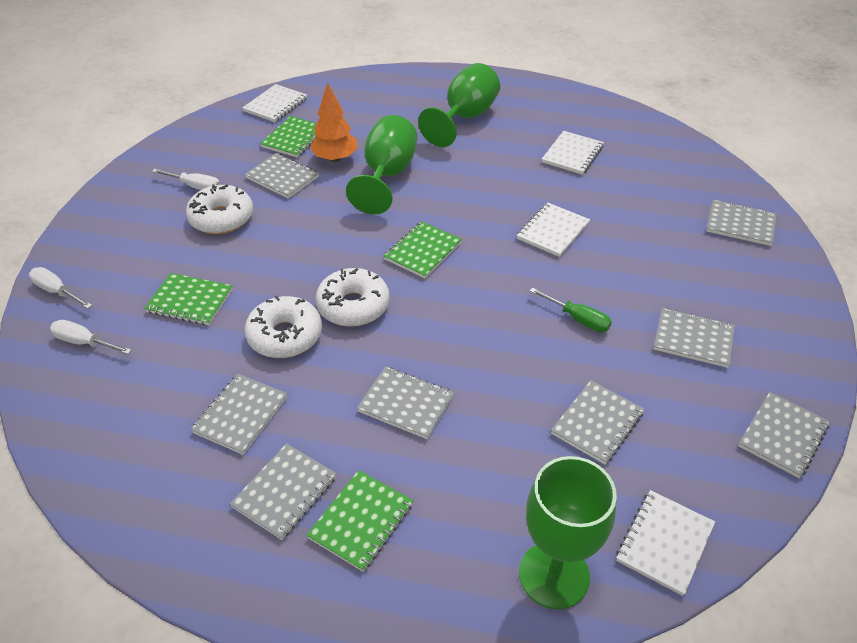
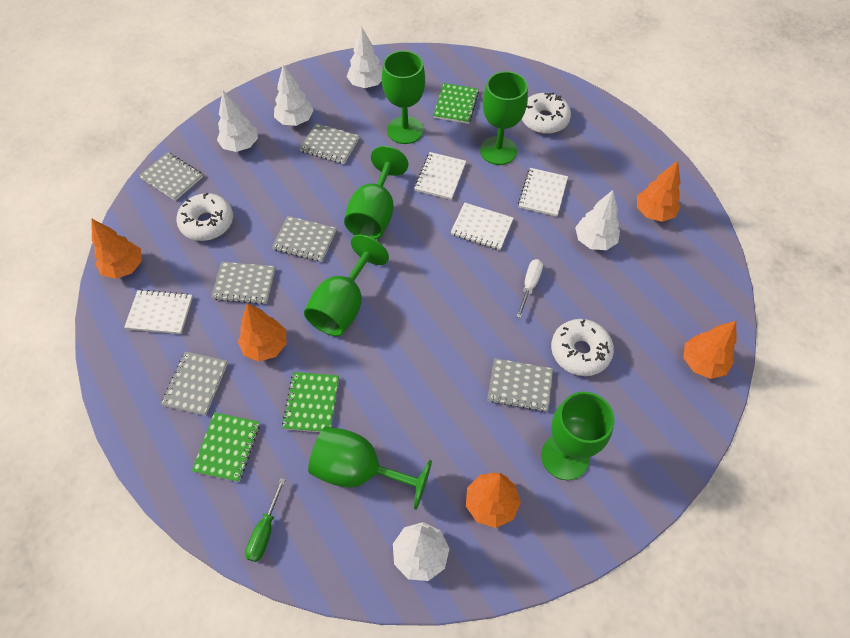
green goblet: 3 -> 6
green notebook: 4 -> 3
grey notebook: 8 -> 6
orange tree: 1 -> 5
white screwdriver: 3 -> 1
white tree: 0 -> 5

